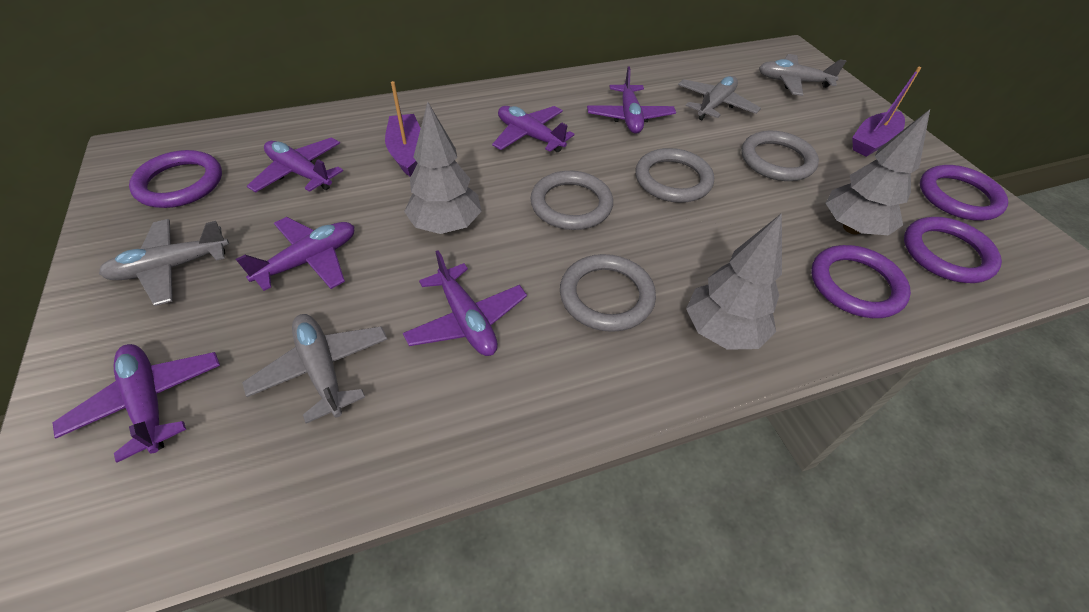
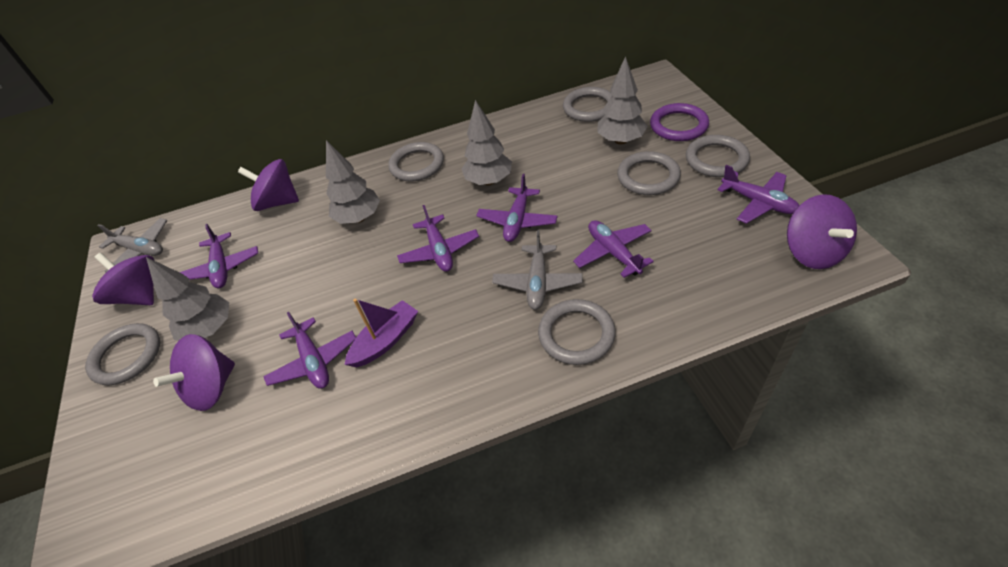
grey plane: 4 -> 2
grey ring: 4 -> 6
grey tree: 3 -> 4
purple boat: 2 -> 1
purple ring: 4 -> 1
purple spinning top: 0 -> 4

